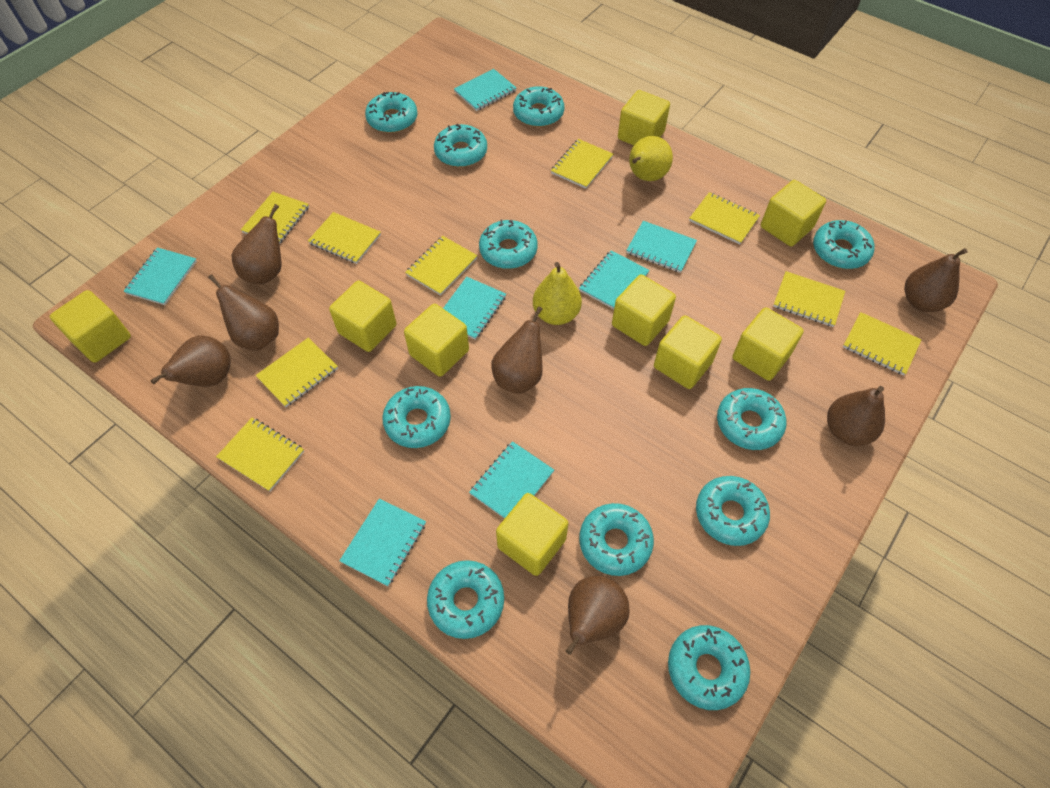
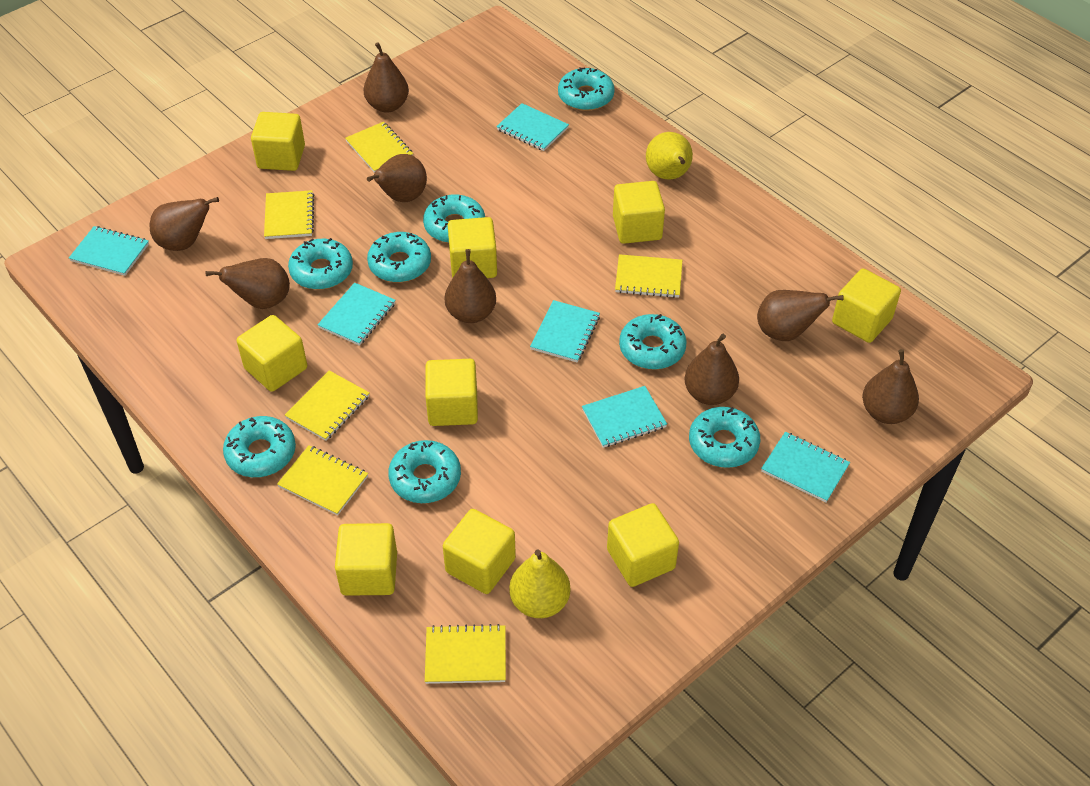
brown pear: 7 -> 8
turquoise donut: 11 -> 8
turquoise notebook: 7 -> 6
yellow notebook: 9 -> 6

